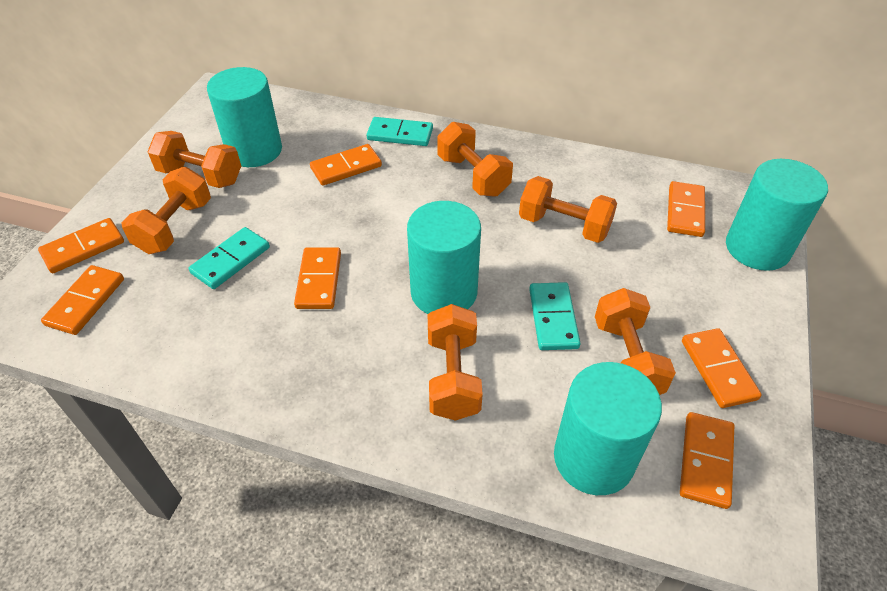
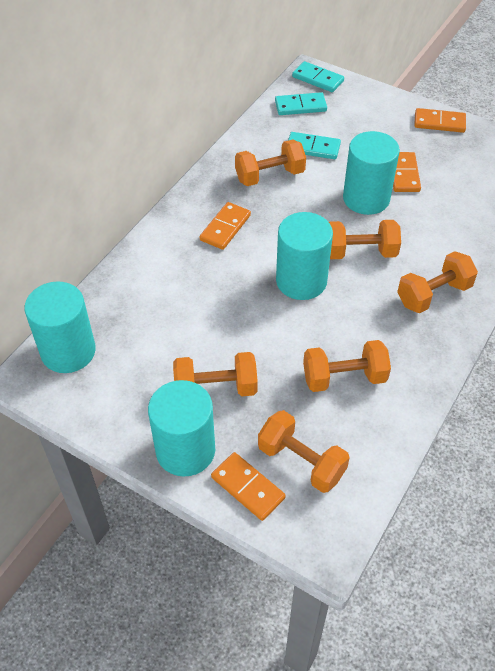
orange domino: 7 -> 4

